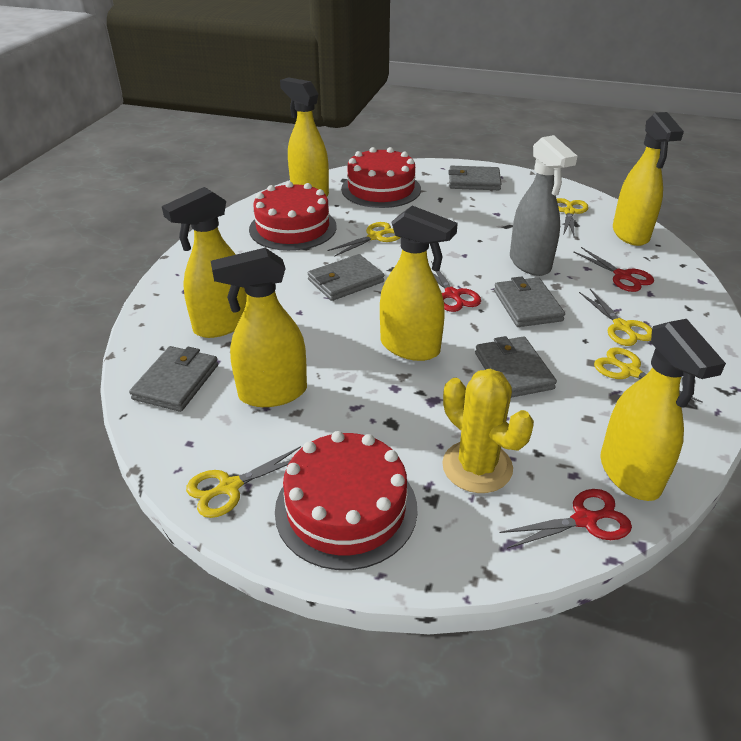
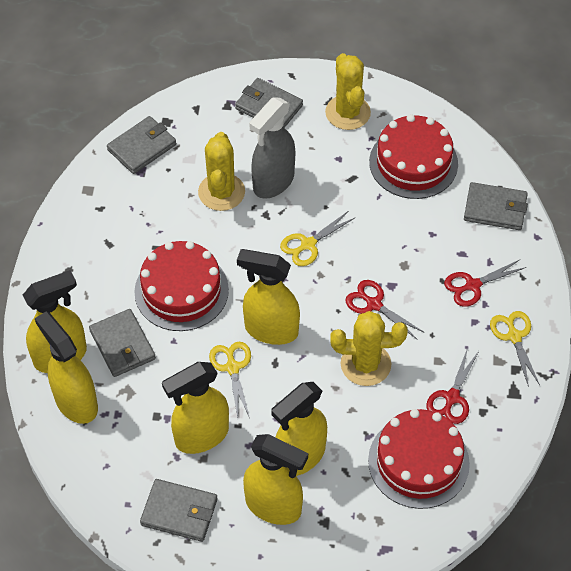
yellow cactus: 1 -> 3
yellow scissors: 5 -> 3

